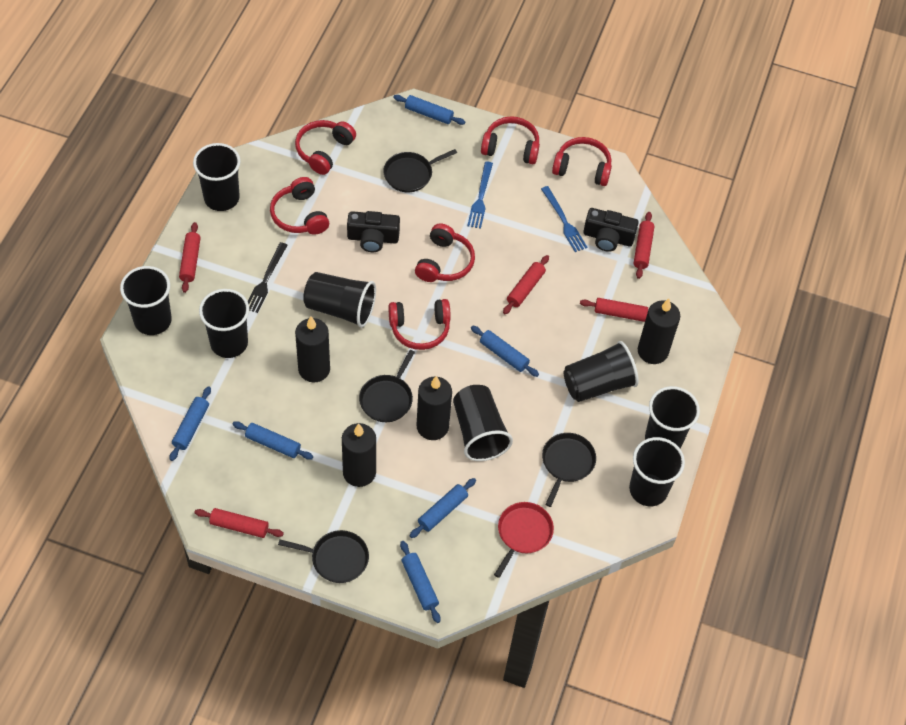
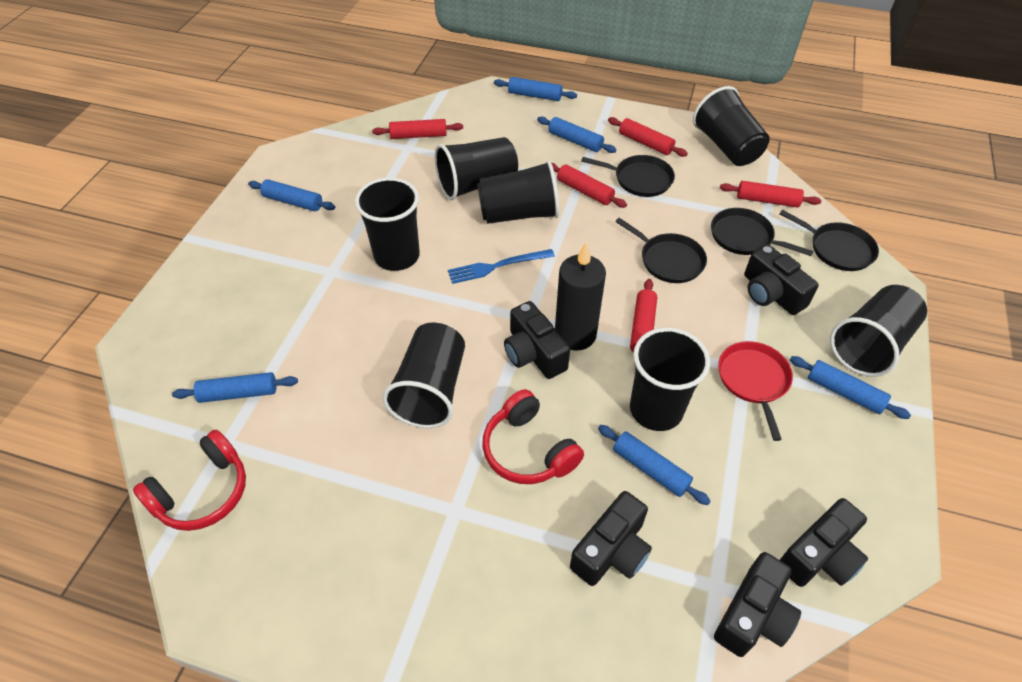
black camera: 2 -> 5
black candle: 4 -> 1
black cup: 8 -> 7
black fork: 1 -> 0
blue fork: 2 -> 1
red headphones: 6 -> 2

